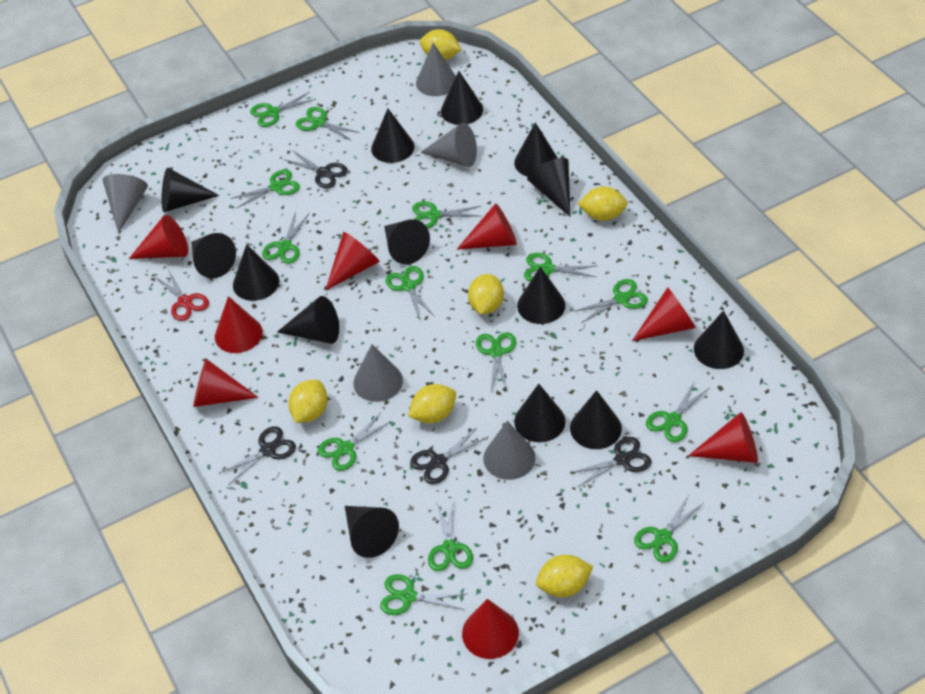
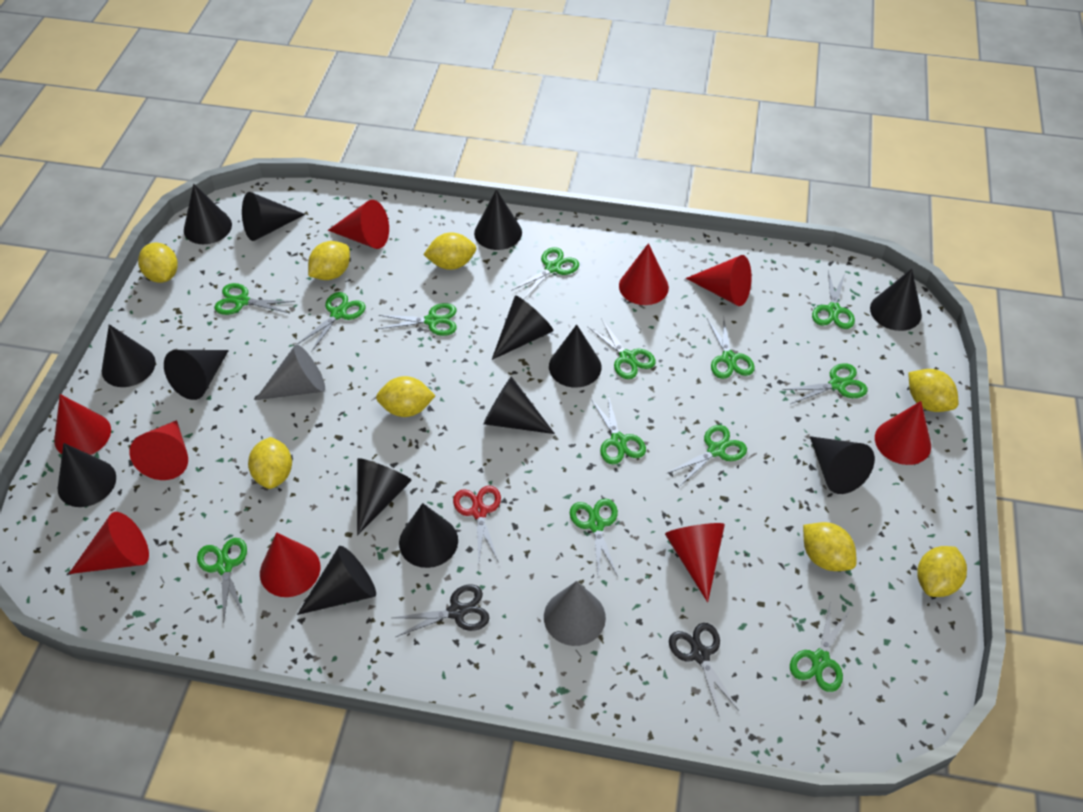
black scissors: 4 -> 2
green scissors: 14 -> 13
grey cone: 5 -> 2
red cone: 8 -> 9
yellow lemon: 6 -> 8

